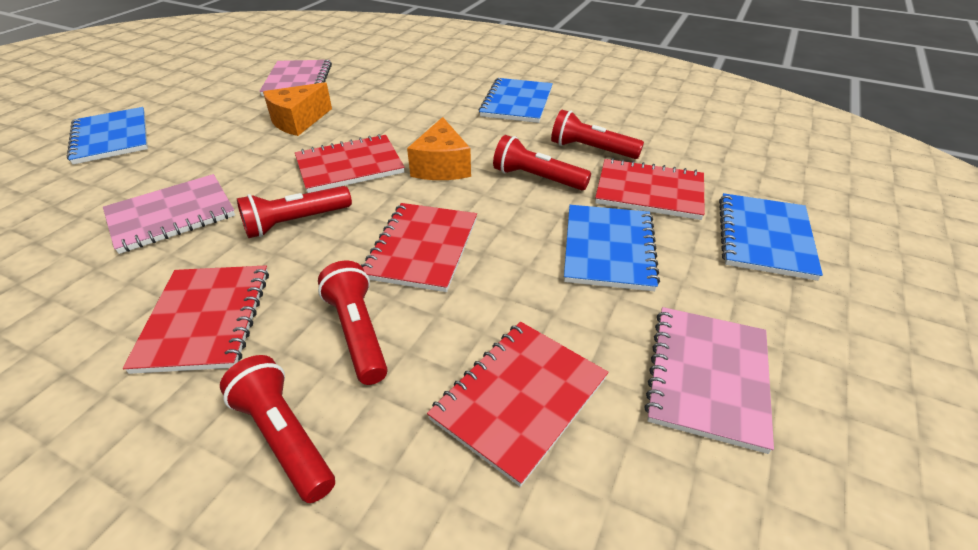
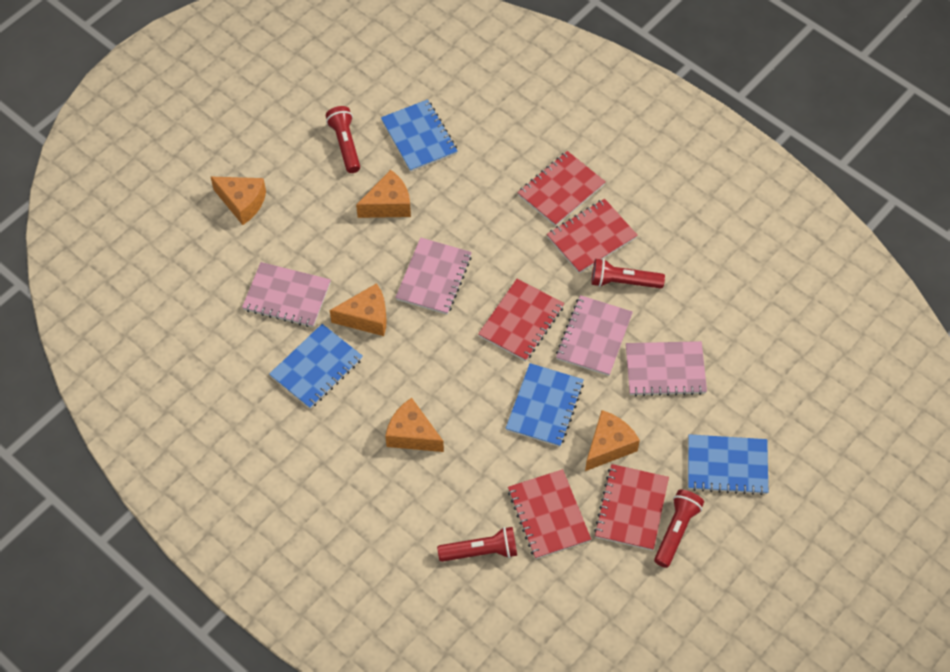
orange cheese: 2 -> 5
pink notebook: 3 -> 4
red flashlight: 5 -> 4

